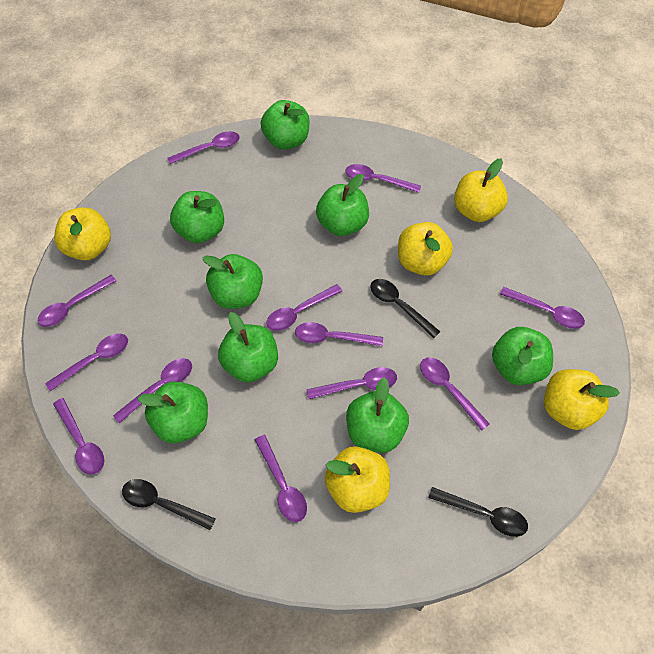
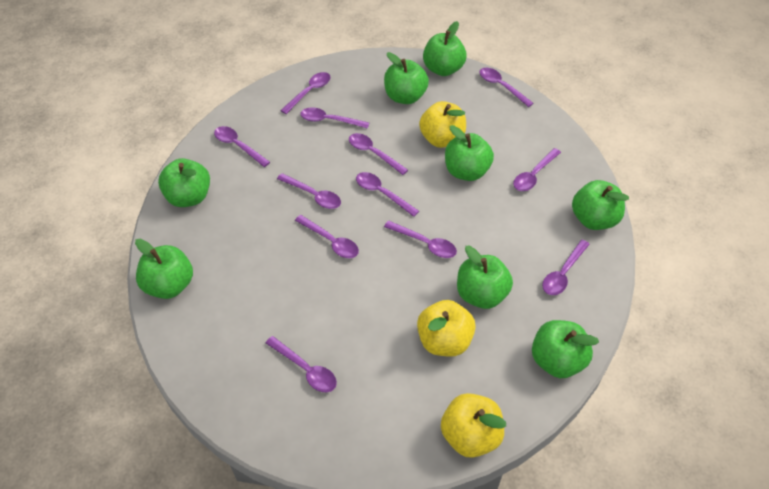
black spoon: 3 -> 0
yellow apple: 5 -> 3

